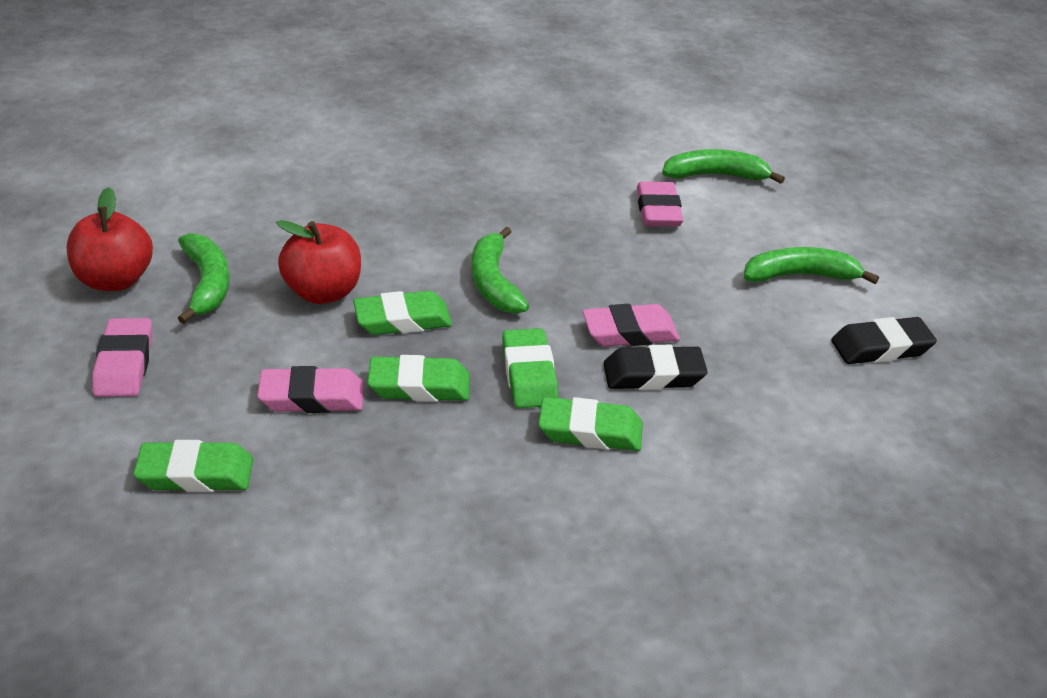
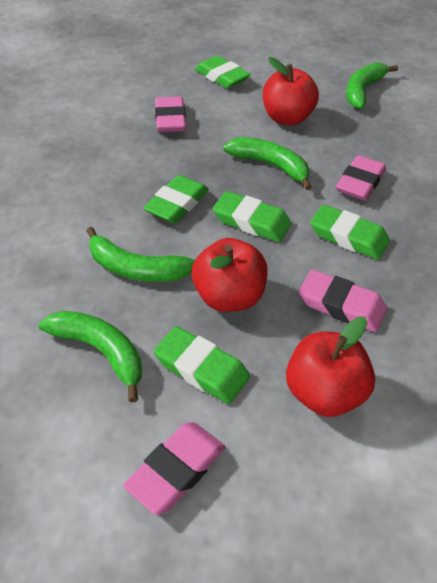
black eraser: 2 -> 0
red apple: 2 -> 3

